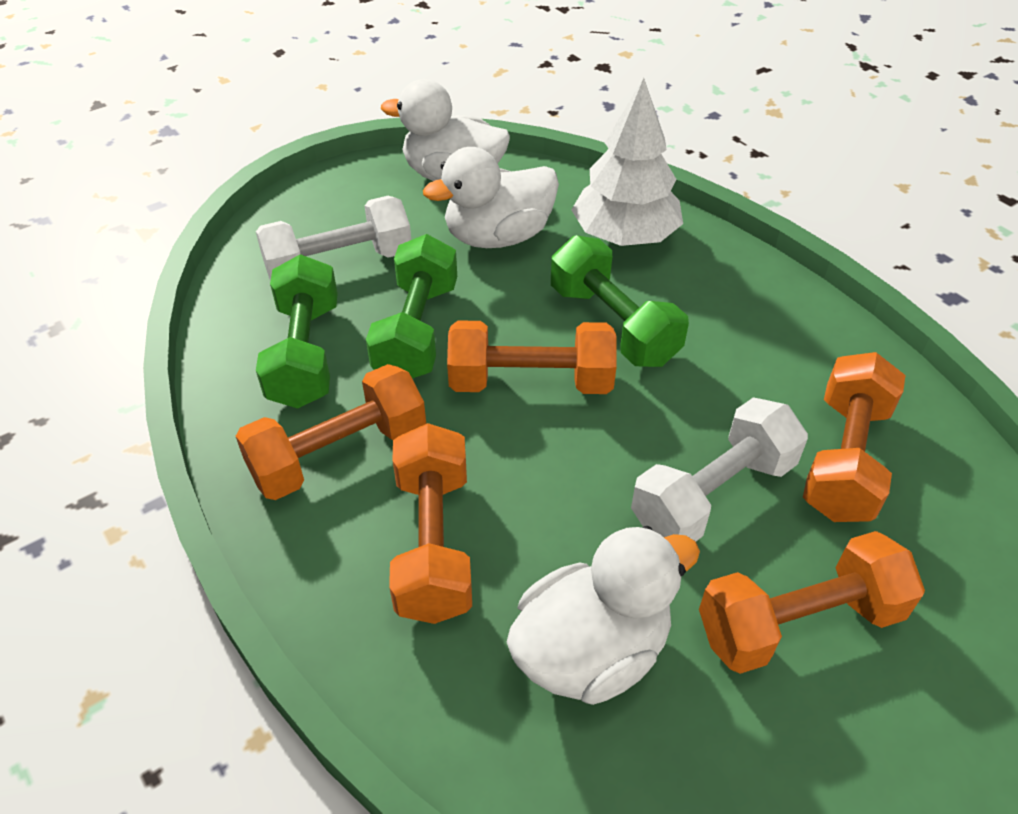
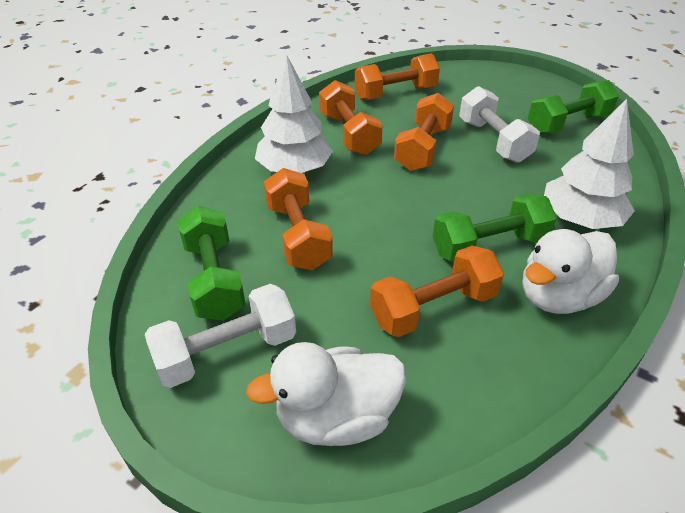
white duck: 3 -> 2
white tree: 1 -> 2

